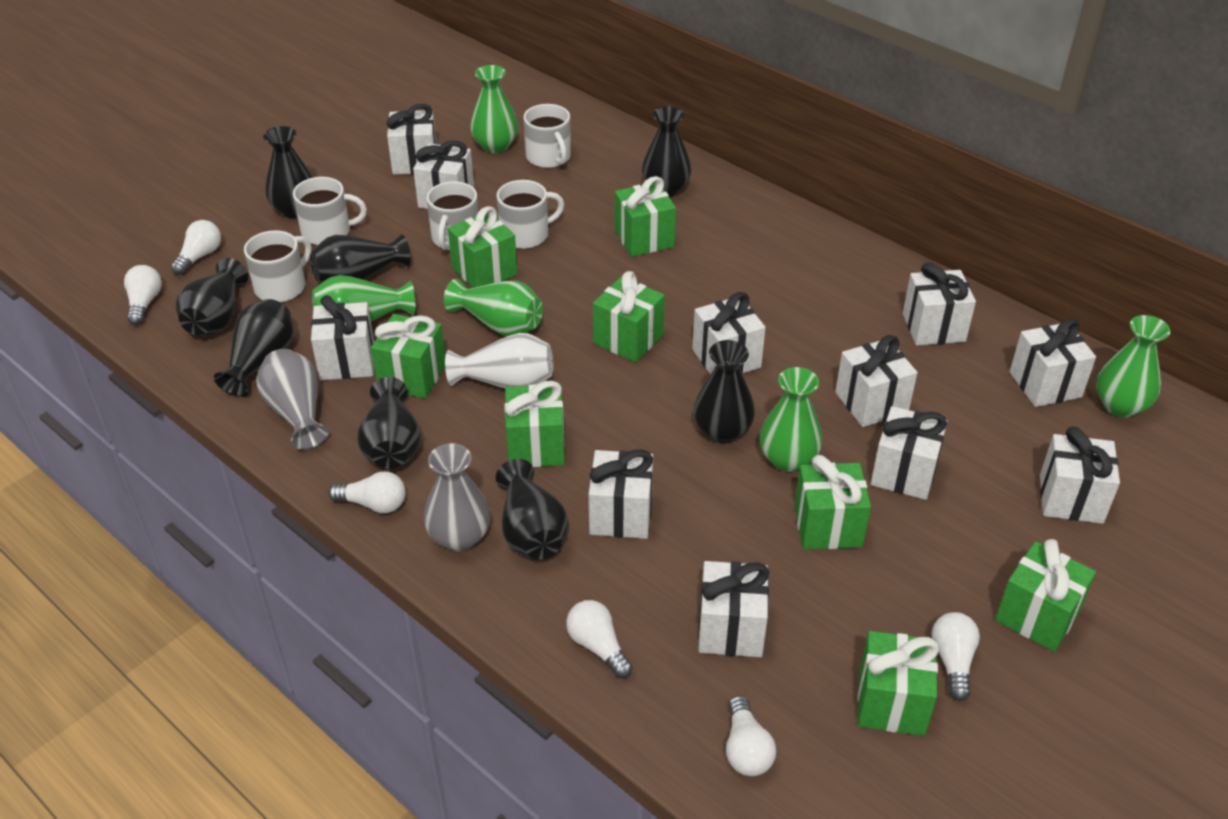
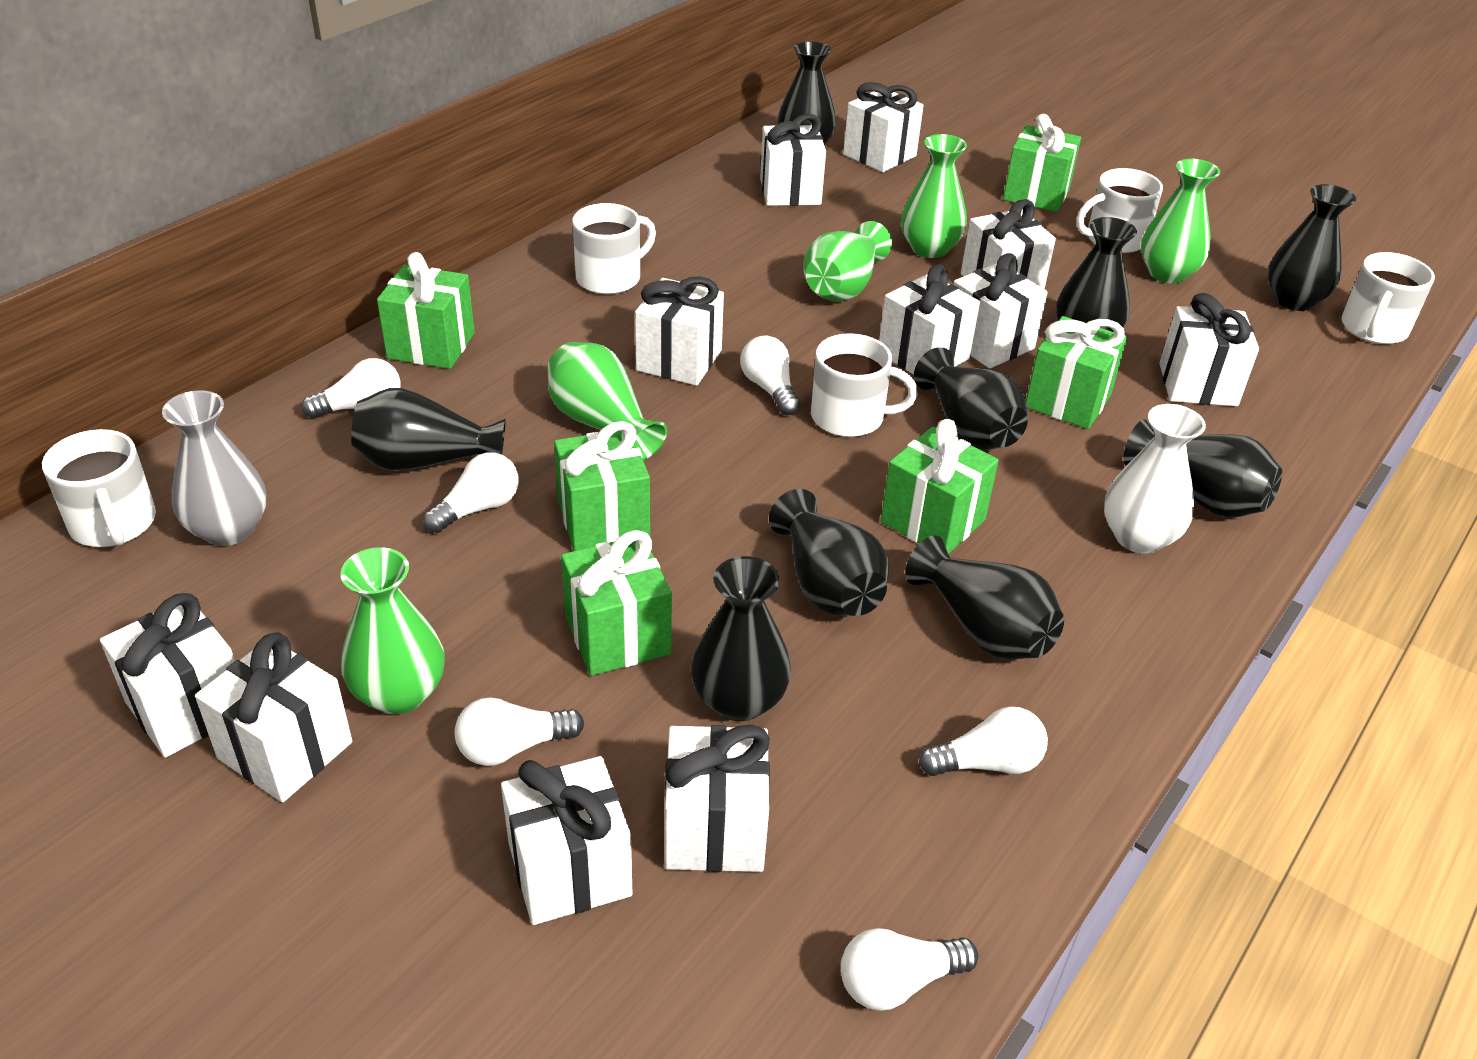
black vase: 8 -> 9
green gift: 8 -> 6
grey vase: 2 -> 1

